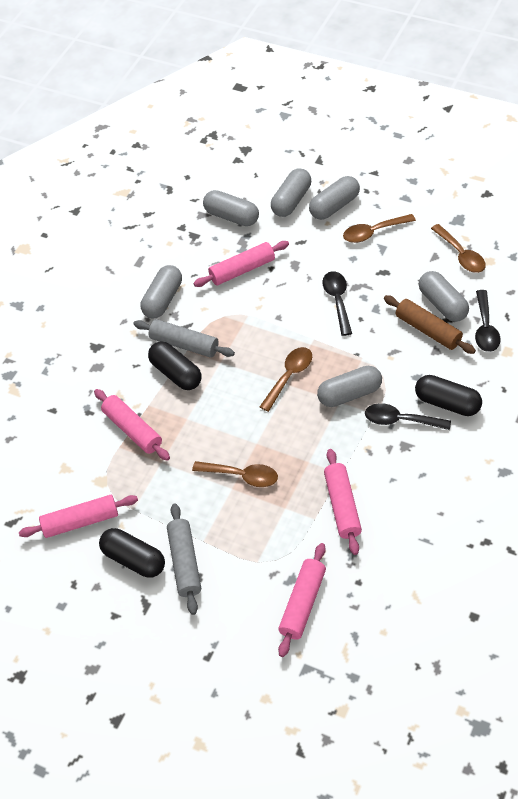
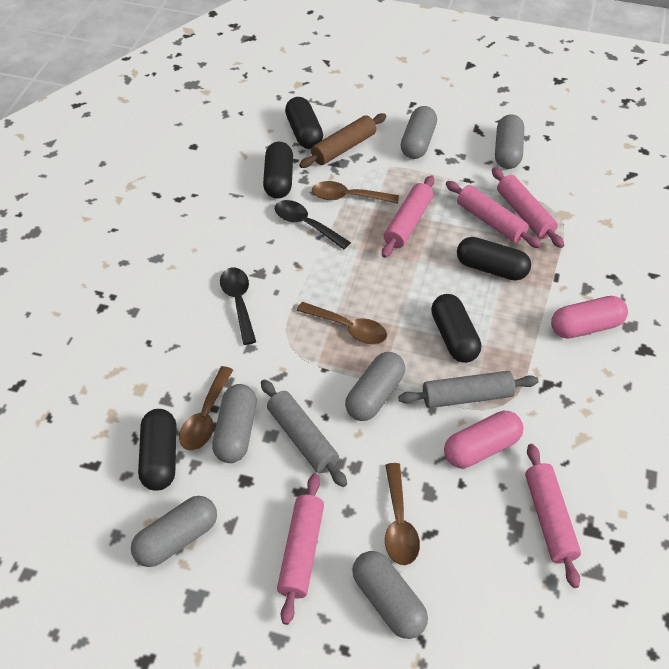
black capsule: 3 -> 5
black spoon: 3 -> 2
pink capsule: 0 -> 2

